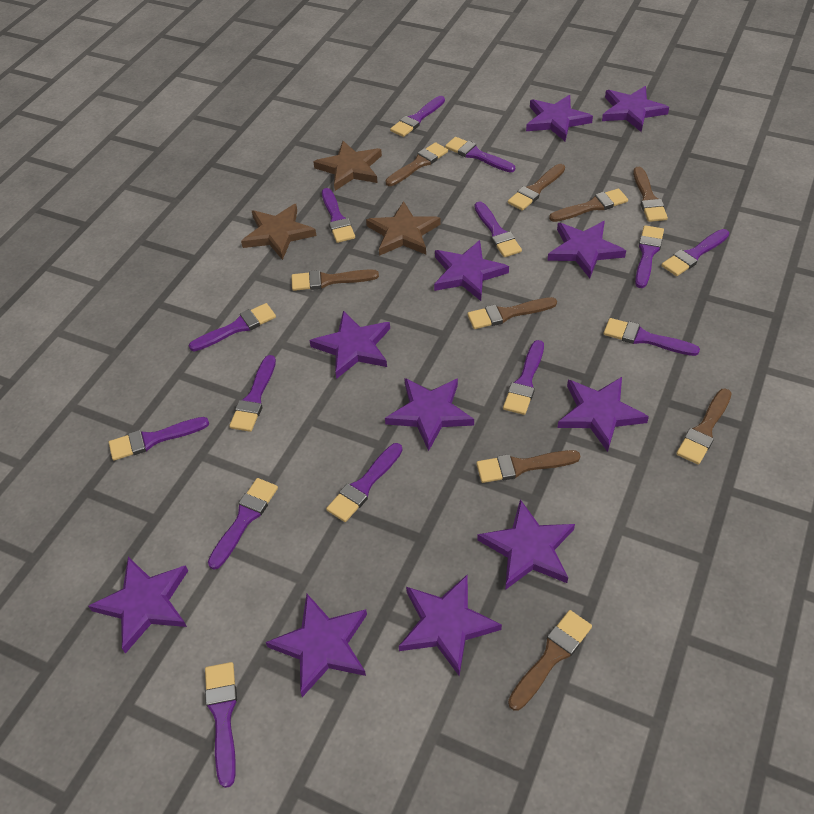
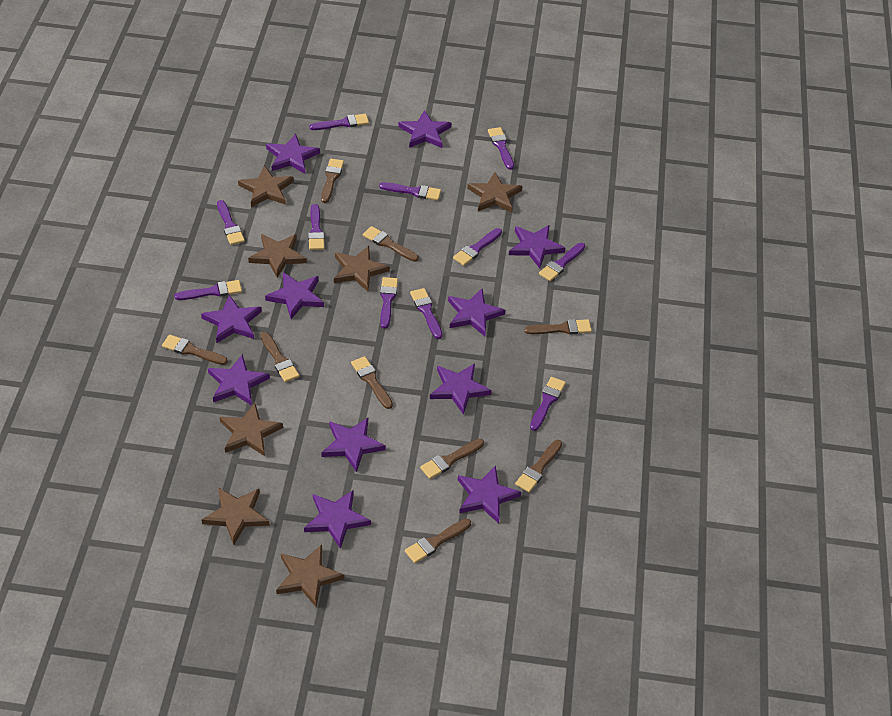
brown star: 3 -> 7
purple brush: 14 -> 11

